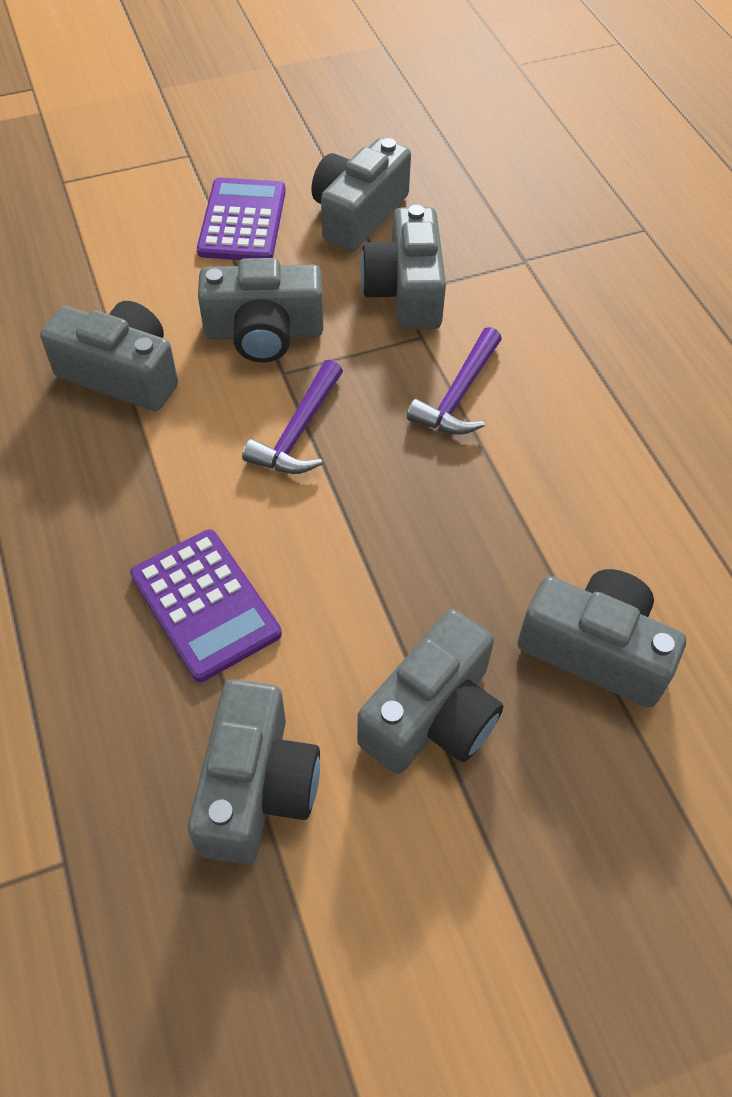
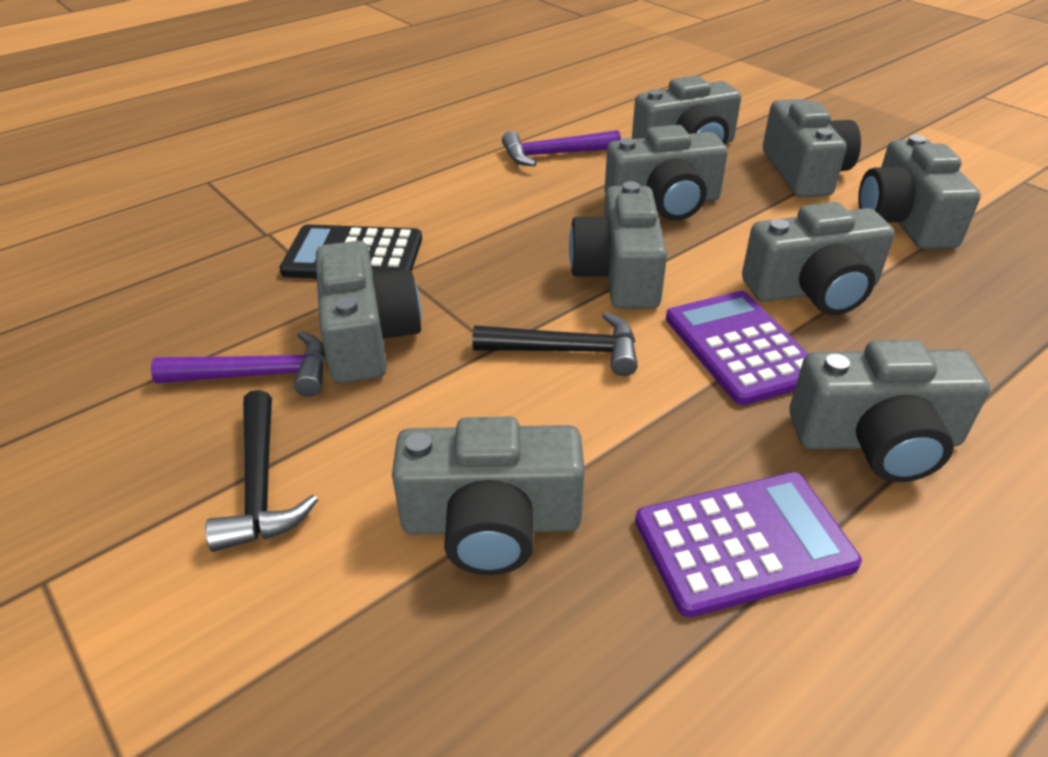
black calculator: 0 -> 1
black hammer: 0 -> 2
grey camera: 7 -> 9

